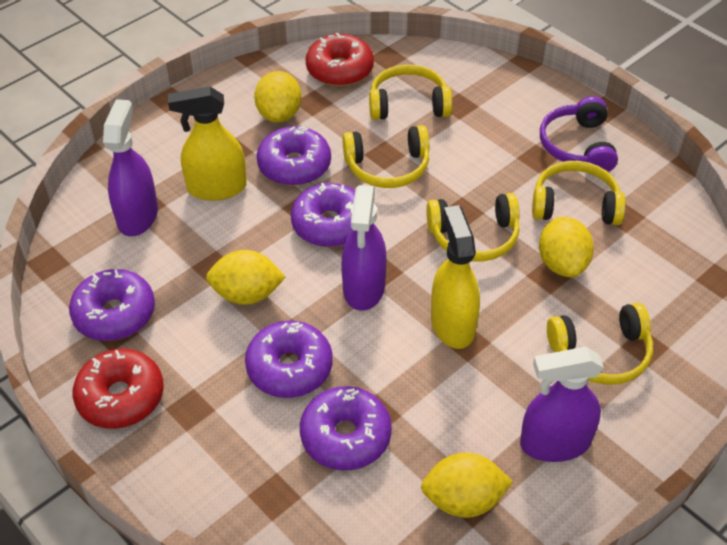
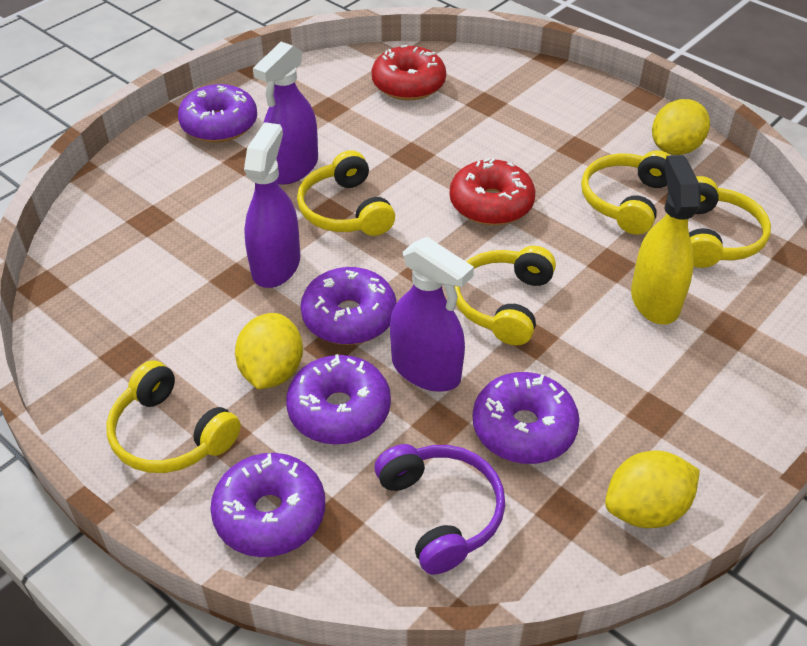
yellow lemon: 4 -> 3
yellow spray bottle: 2 -> 1

